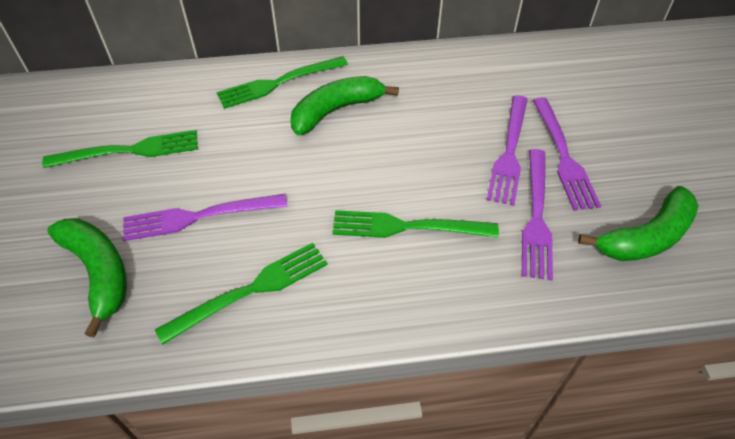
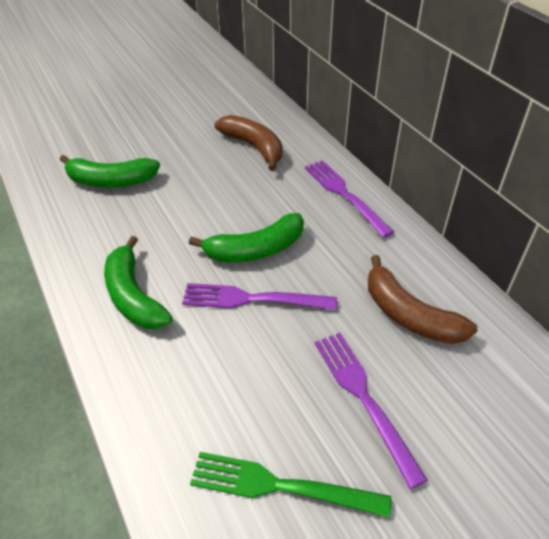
brown banana: 0 -> 2
green fork: 4 -> 1
purple fork: 4 -> 3

